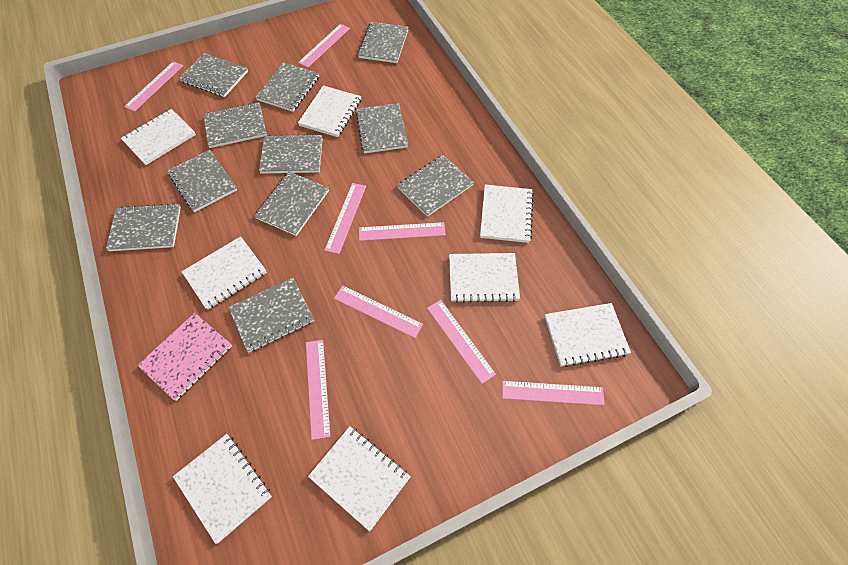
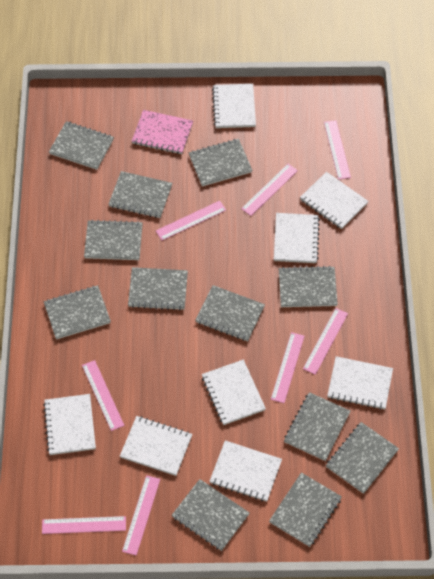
grey notebook: 11 -> 12

